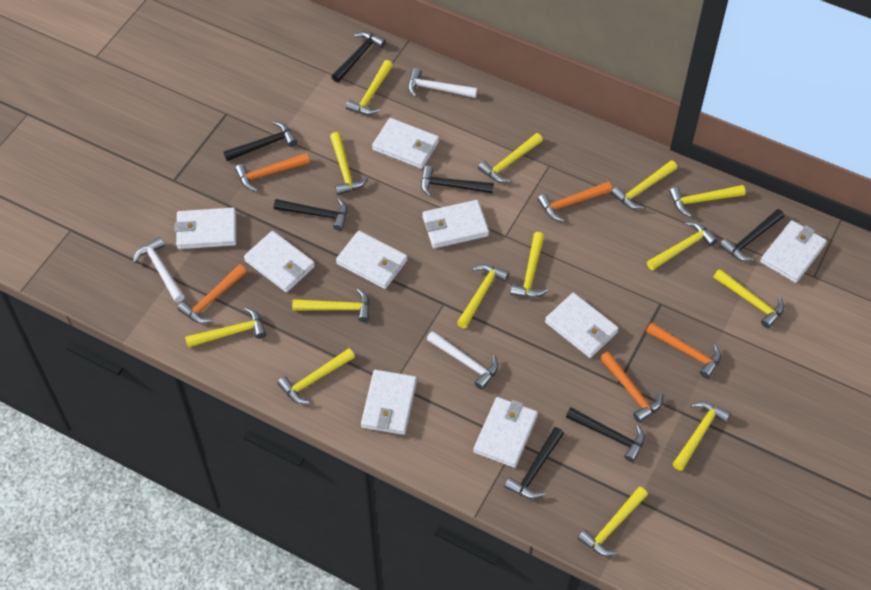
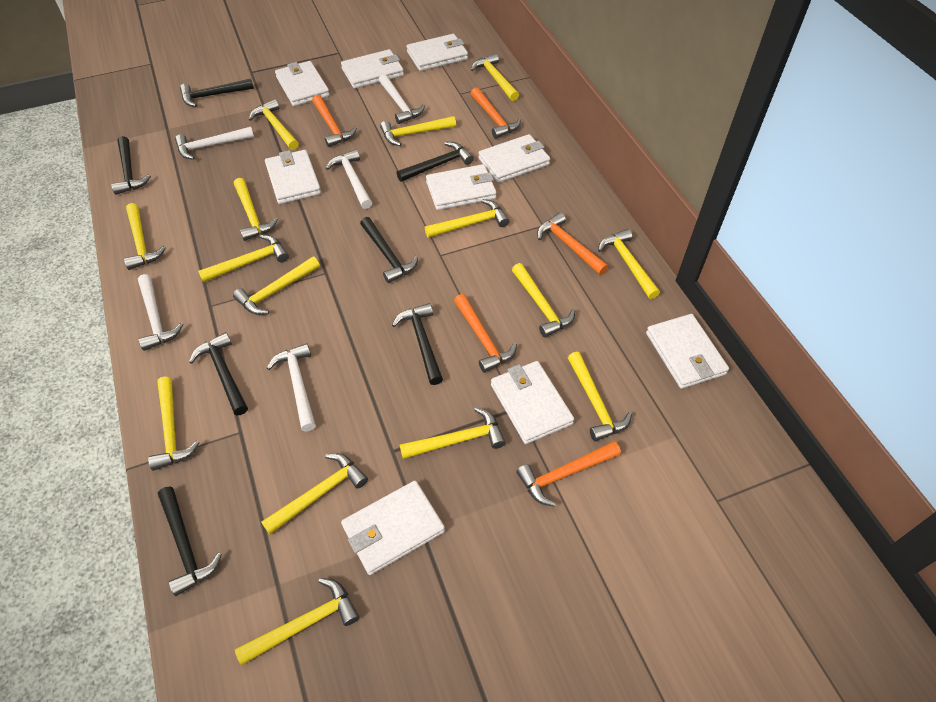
white hammer: 3 -> 5
yellow hammer: 14 -> 15

